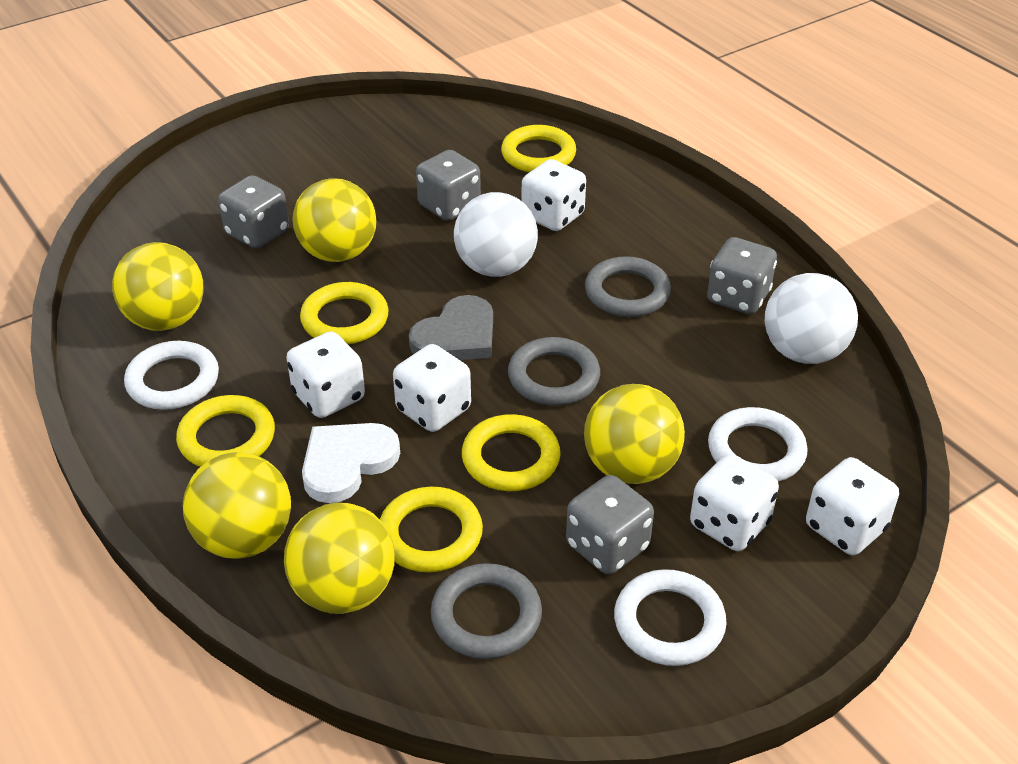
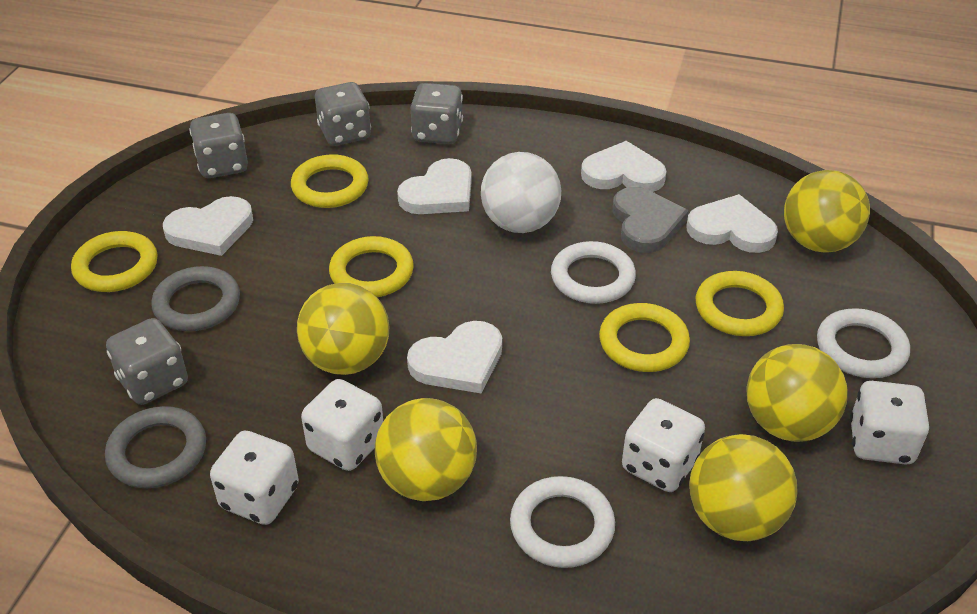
grey ring: 3 -> 2
white ball: 2 -> 1
white dice: 5 -> 4
white heart: 1 -> 5

